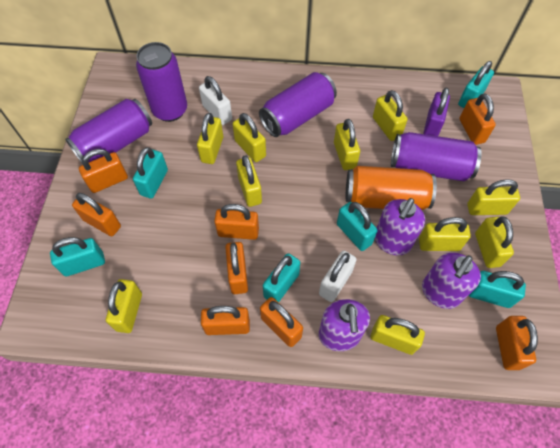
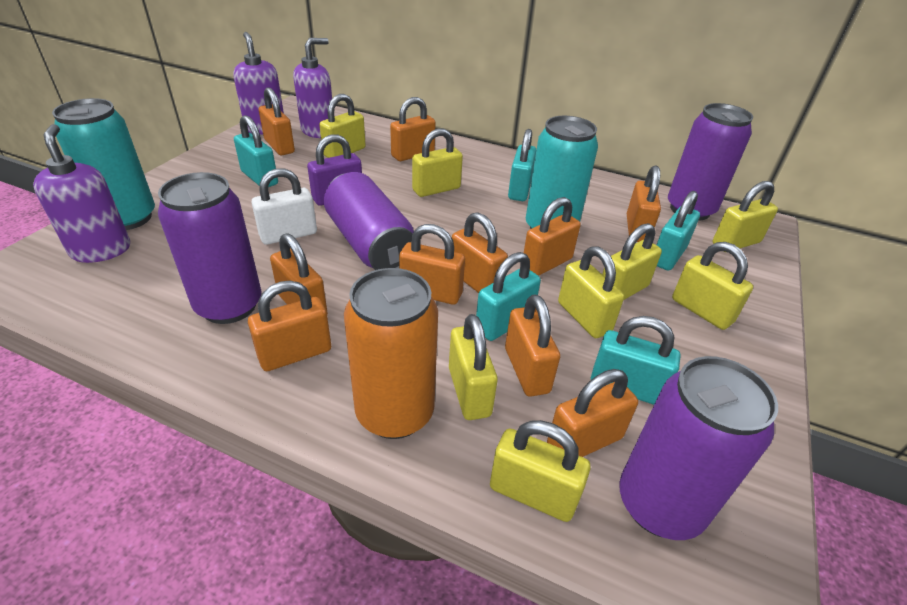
orange padlock: 8 -> 10
turquoise can: 0 -> 2
turquoise padlock: 6 -> 5
white padlock: 2 -> 1
yellow padlock: 10 -> 8

